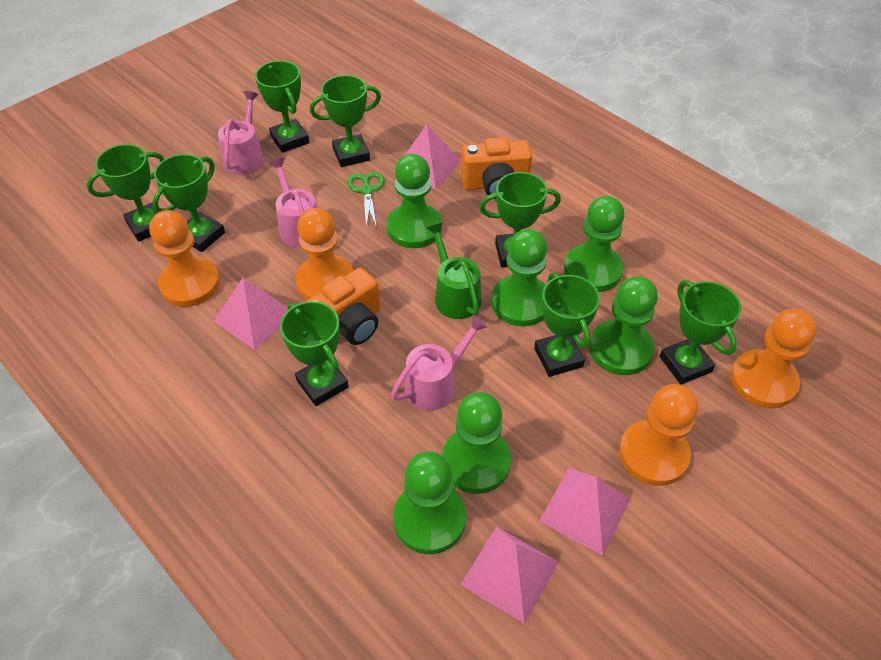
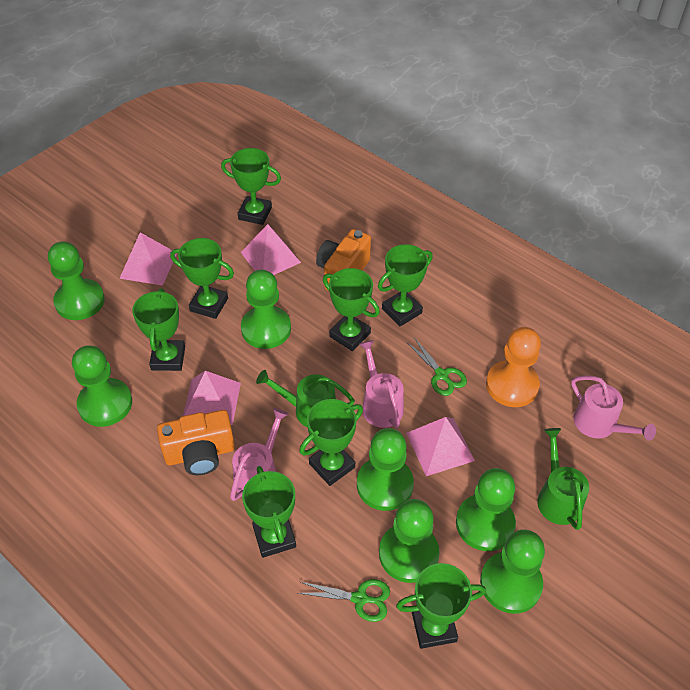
green pawn: 6 -> 7
green scissors: 1 -> 2
green watering can: 1 -> 2
orange pawn: 4 -> 1

